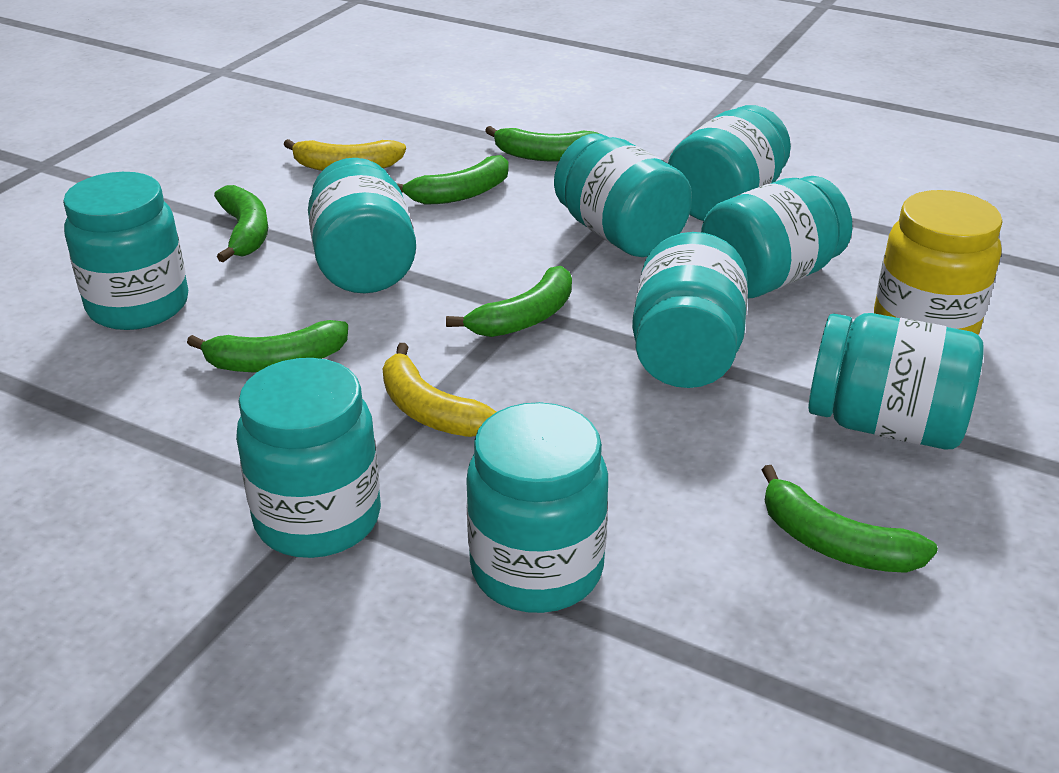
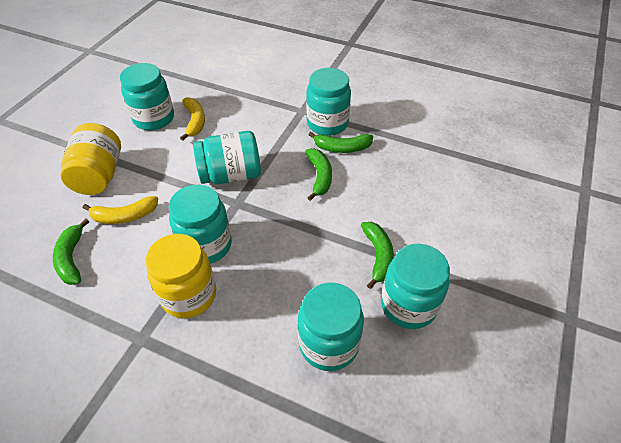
green banana: 6 -> 4
turquoise jar: 9 -> 6
yellow jar: 1 -> 2

